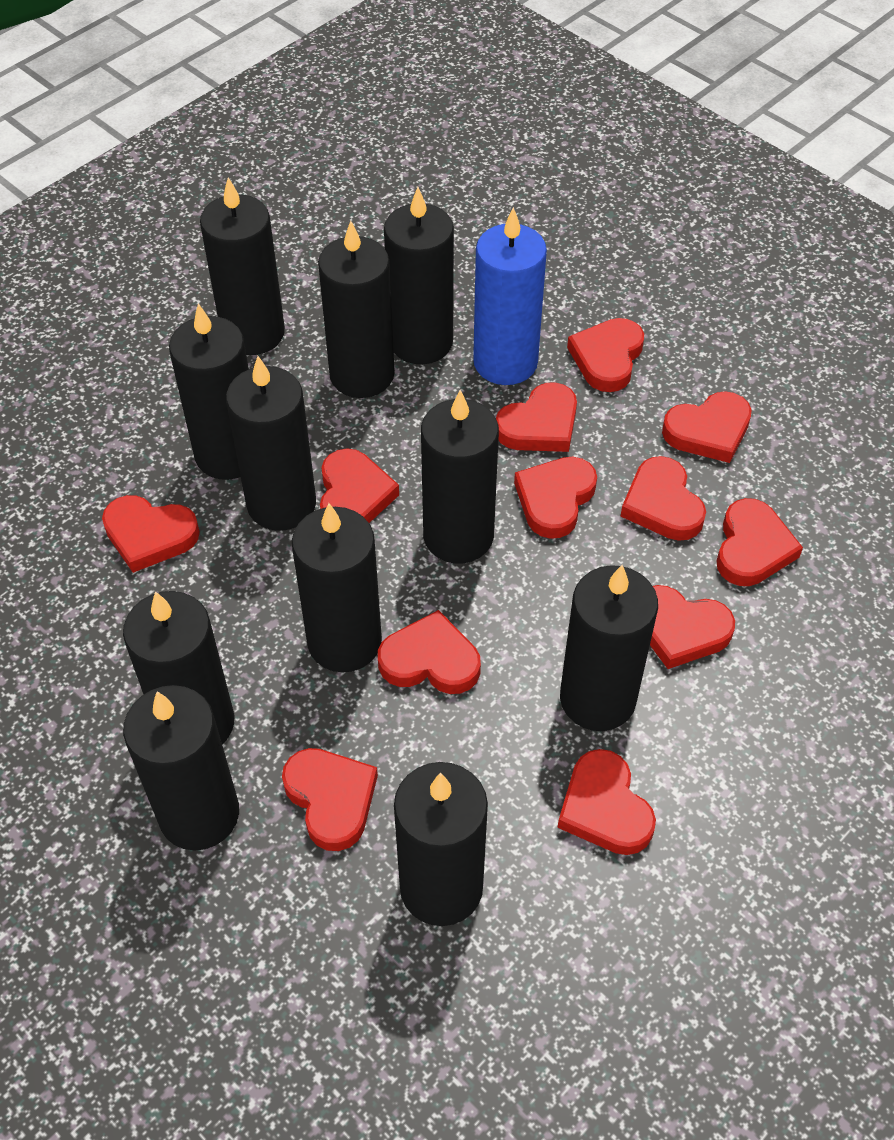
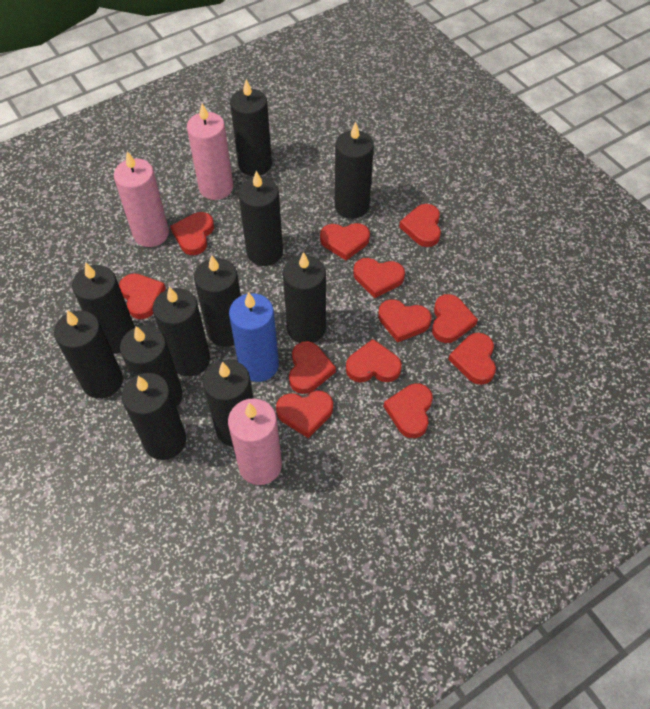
pink candle: 0 -> 3

